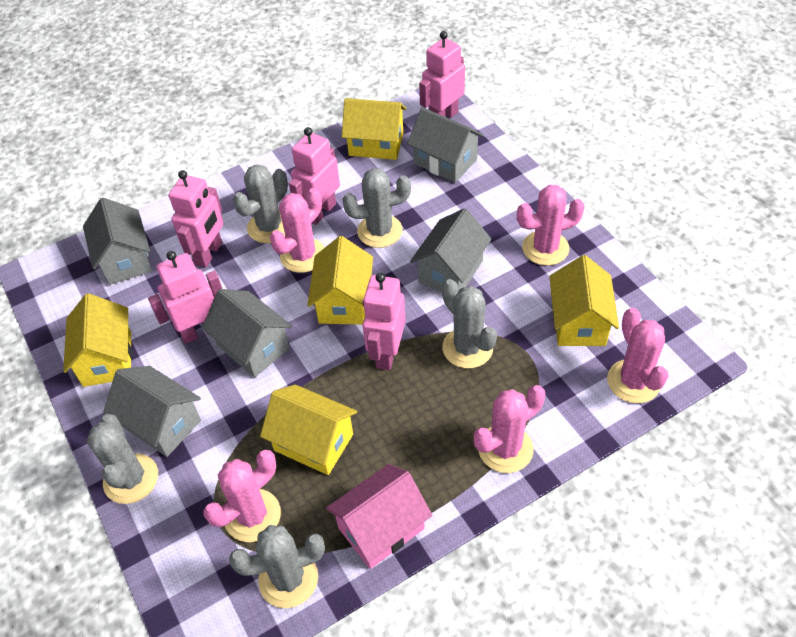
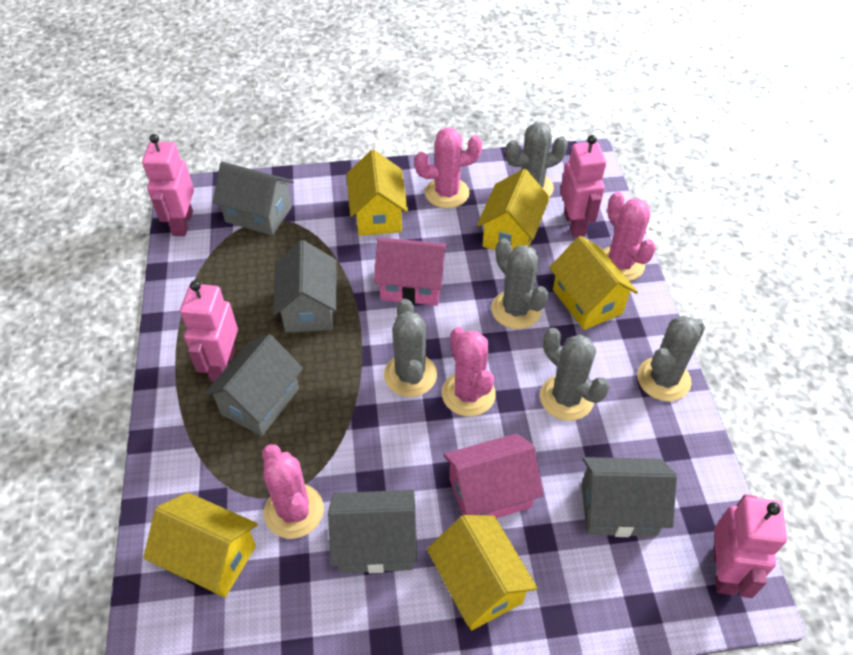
pink cactus: 5 -> 4
pink house: 1 -> 2
pink robot: 5 -> 4

